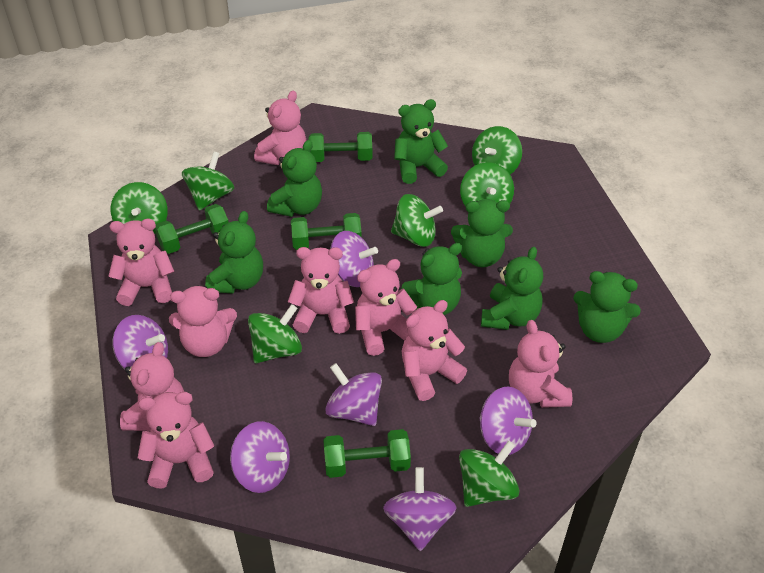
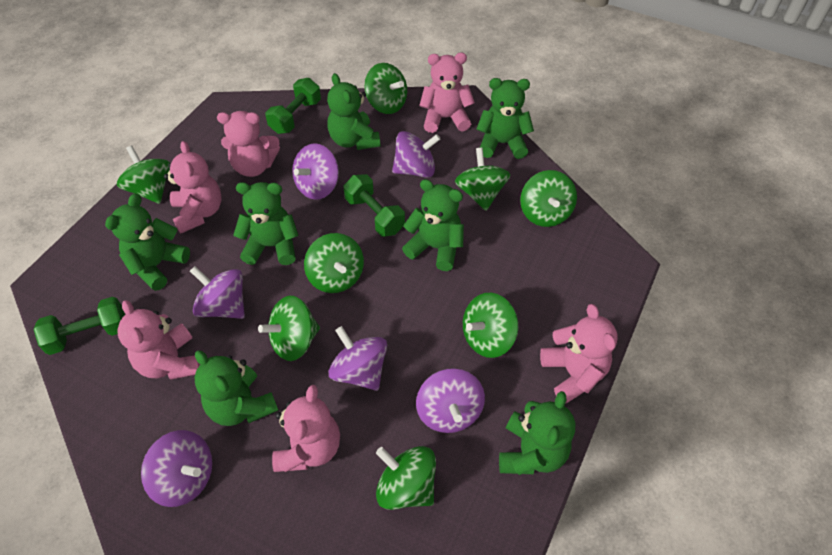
green dumbbell: 4 -> 3
green spinning top: 7 -> 8
pink teddy bear: 9 -> 6

